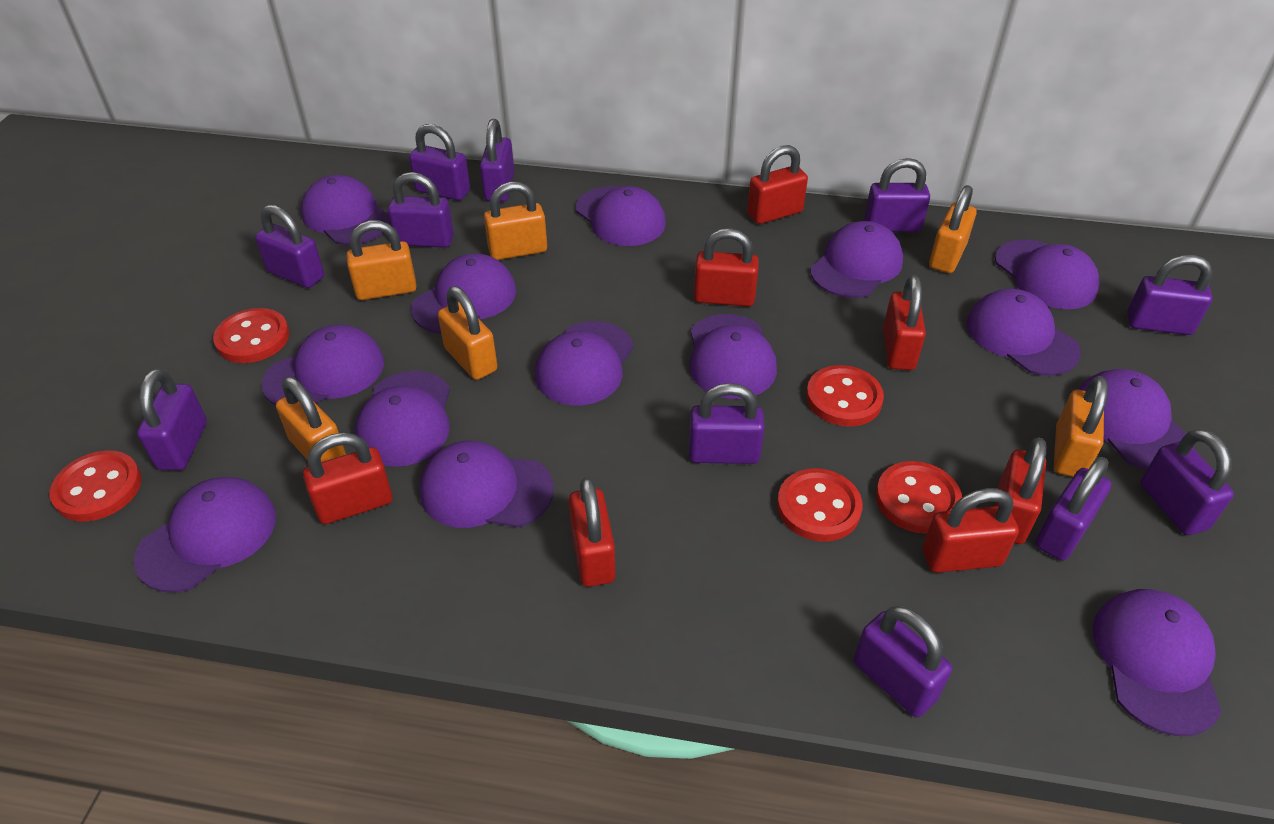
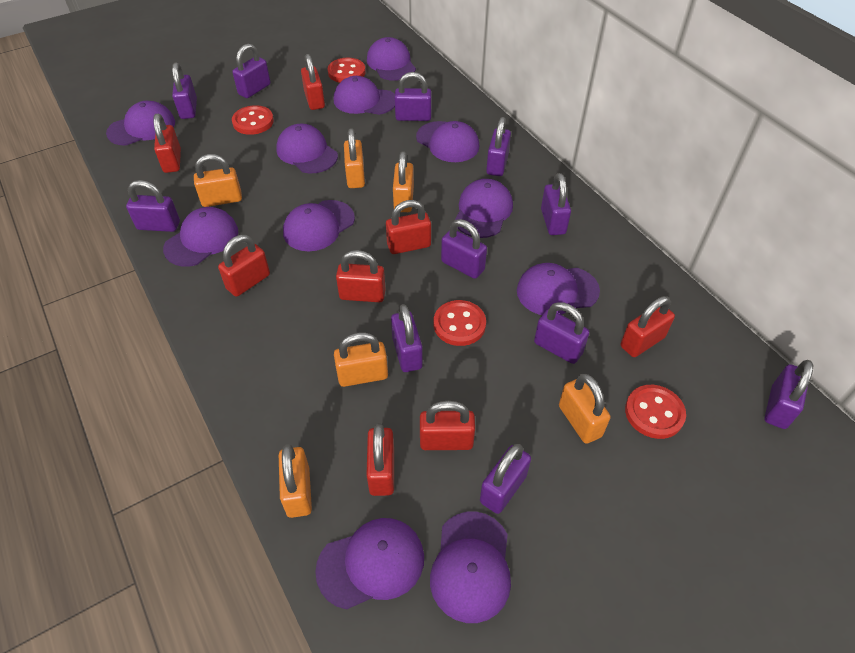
purple cap: 14 -> 11
red button: 5 -> 4
red padlock: 7 -> 8

